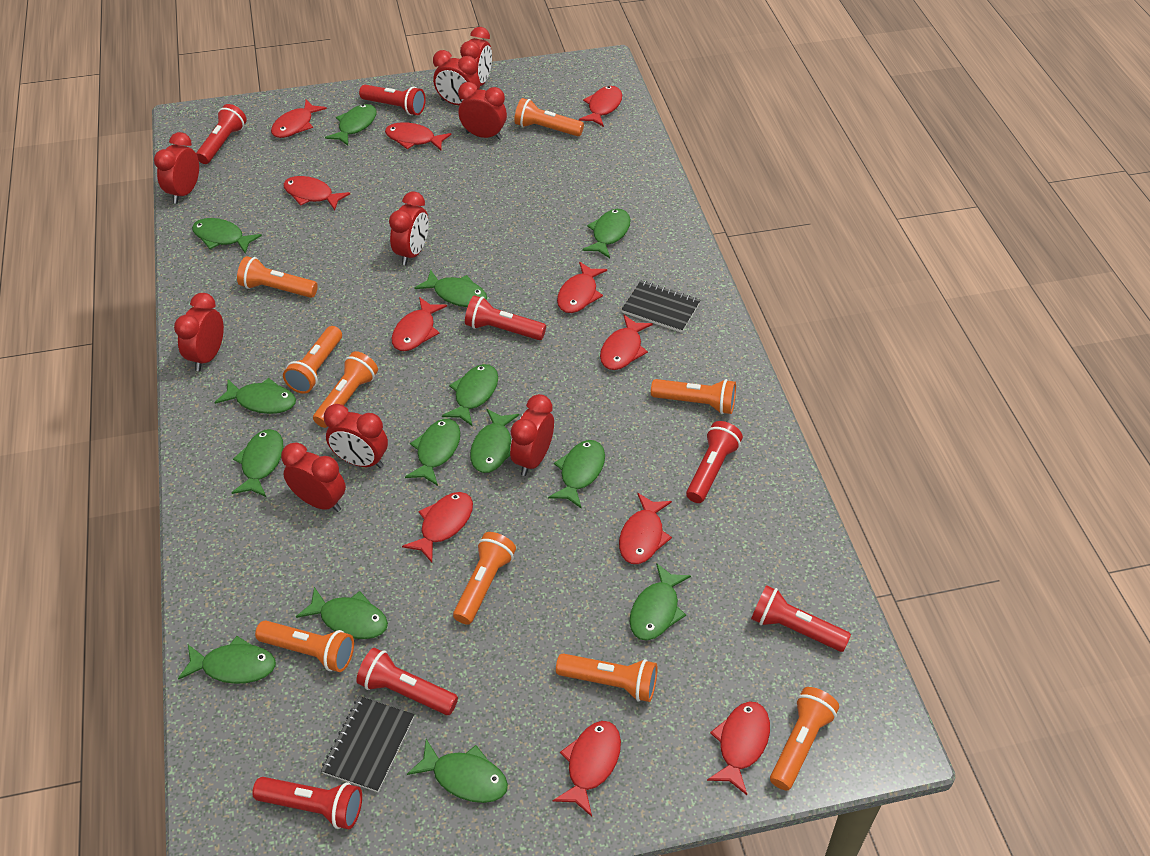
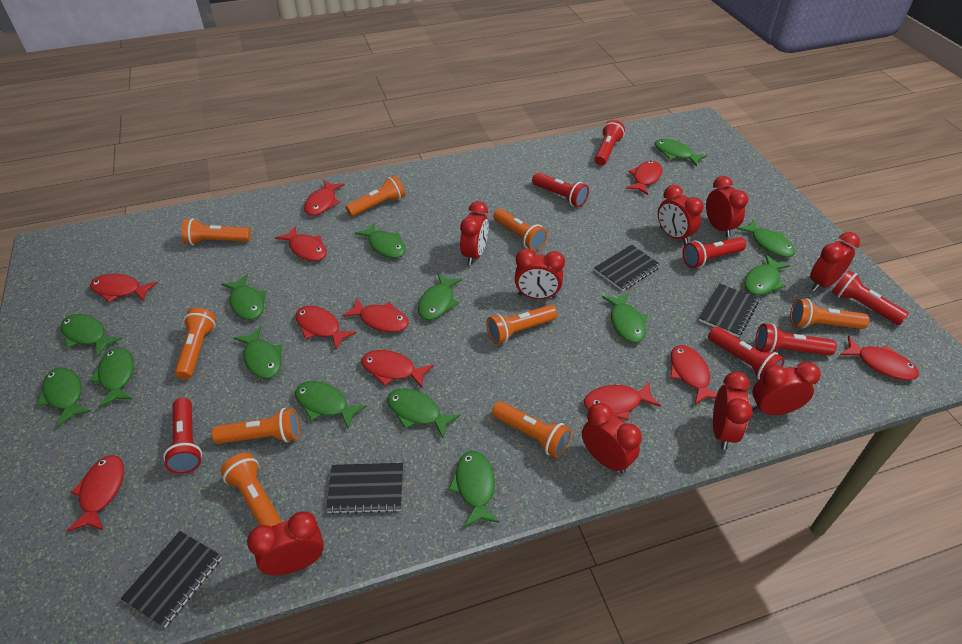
black notebook: 2 -> 4

